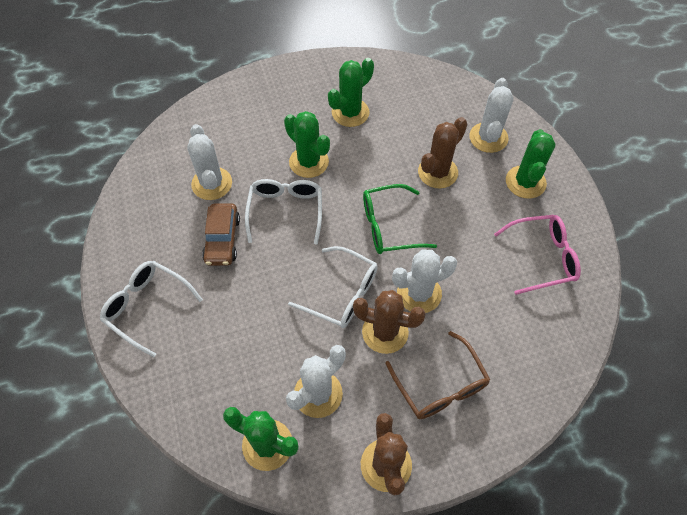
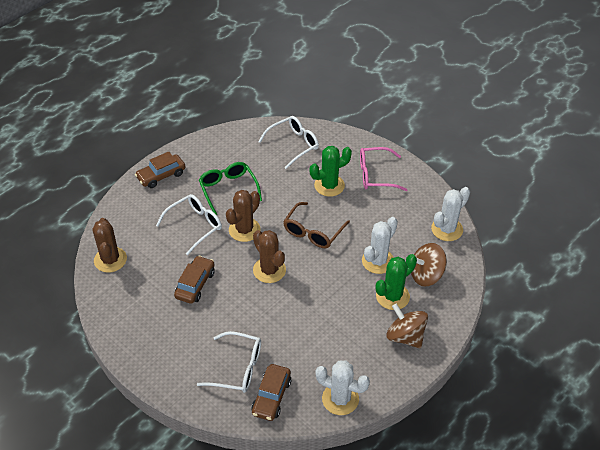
brown car: 1 -> 3
brown spinning top: 0 -> 2
green cactus: 4 -> 2
white cactus: 4 -> 3

